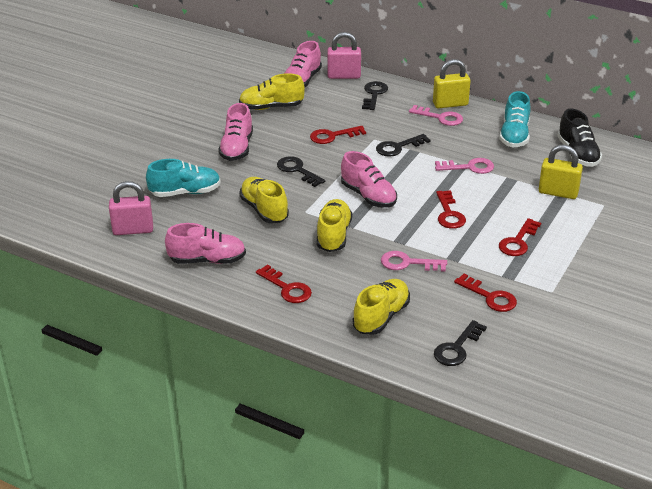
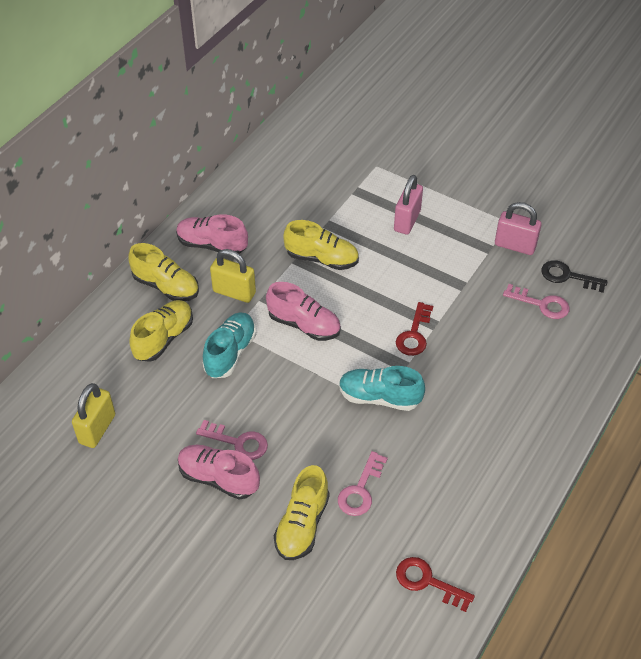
black key: 4 -> 1
black shoe: 1 -> 0
pink shoe: 4 -> 3
red key: 5 -> 2

